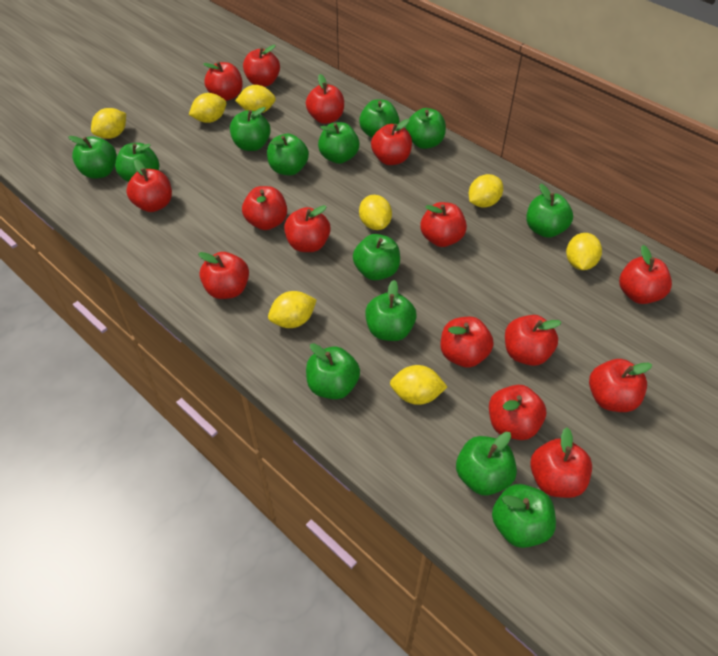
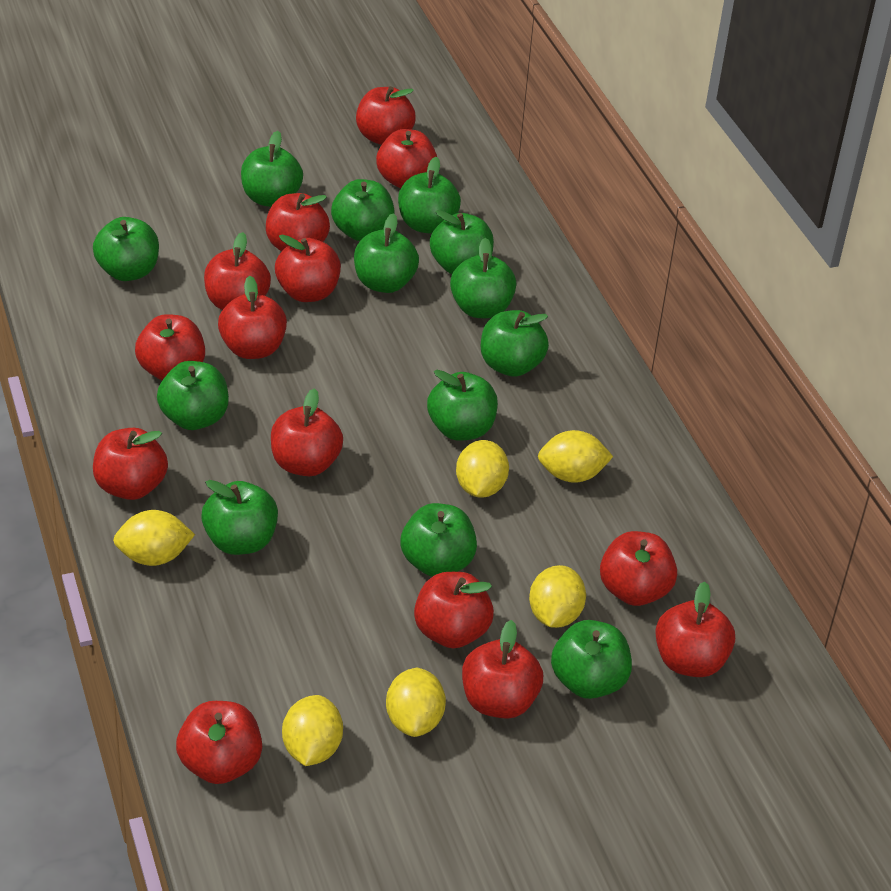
red apple: 15 -> 14
yellow lemon: 8 -> 6

